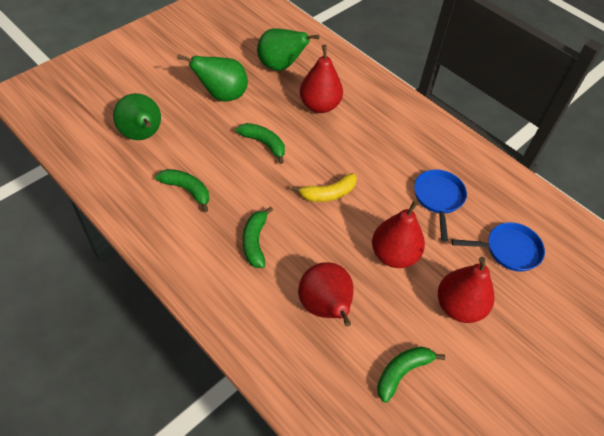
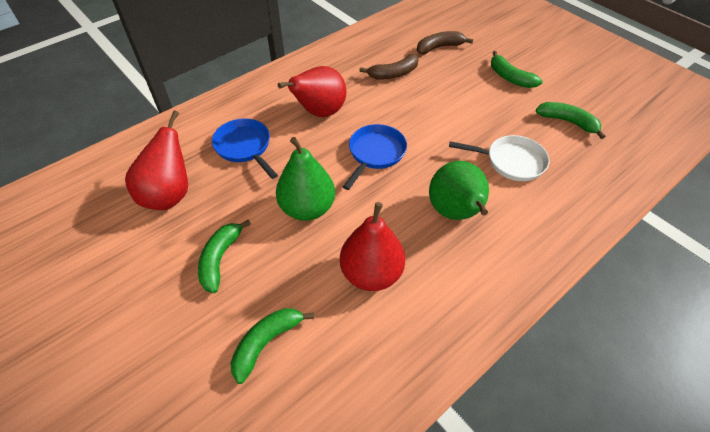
brown banana: 0 -> 2
green pear: 3 -> 2
red pear: 4 -> 3
white pan: 0 -> 1
yellow banana: 1 -> 0

